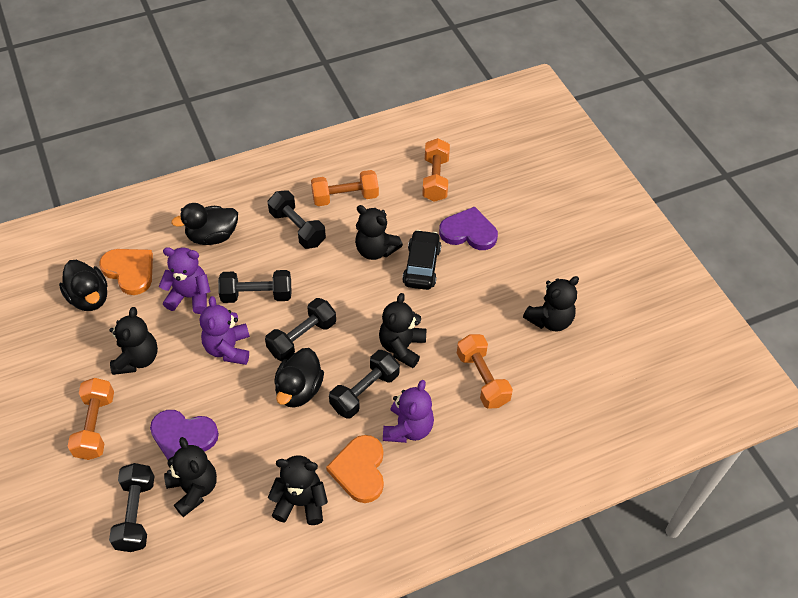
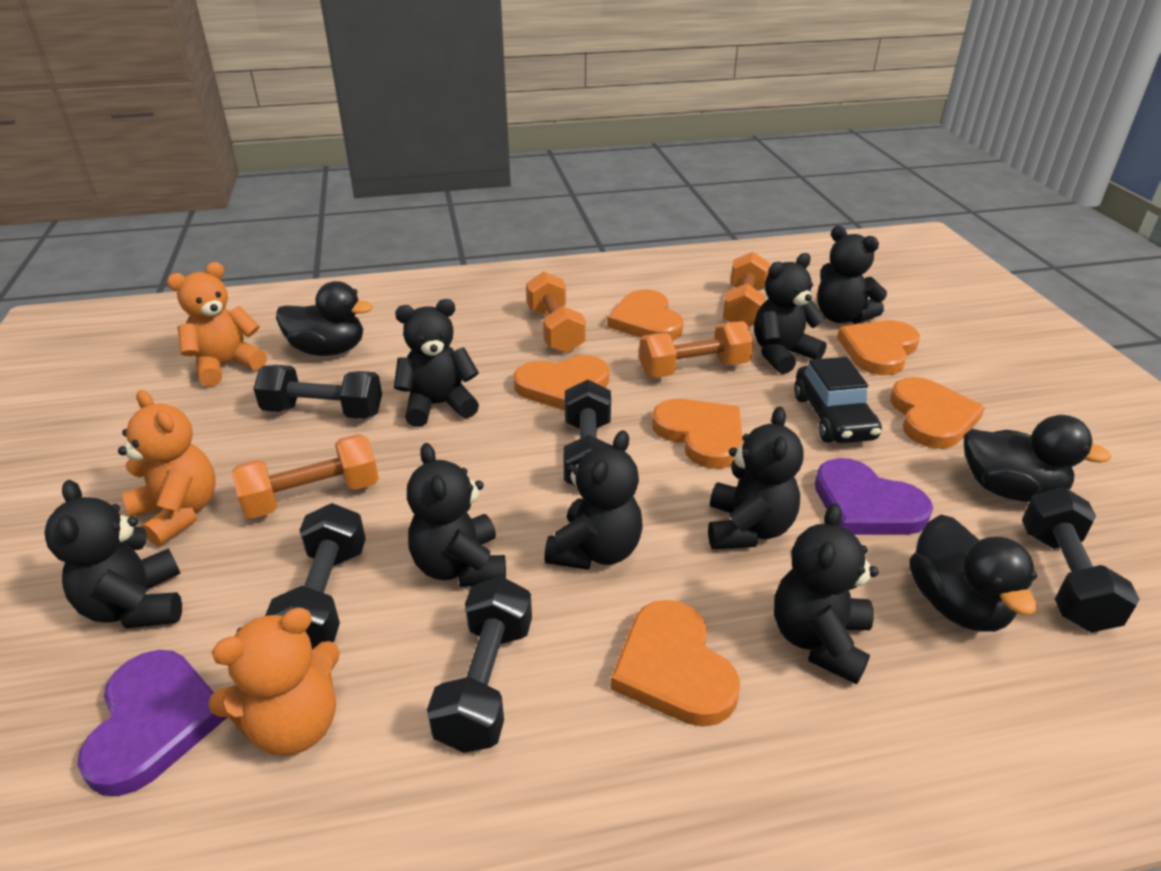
black teddy bear: 6 -> 8
orange heart: 2 -> 6
orange teddy bear: 0 -> 3
purple teddy bear: 3 -> 0

